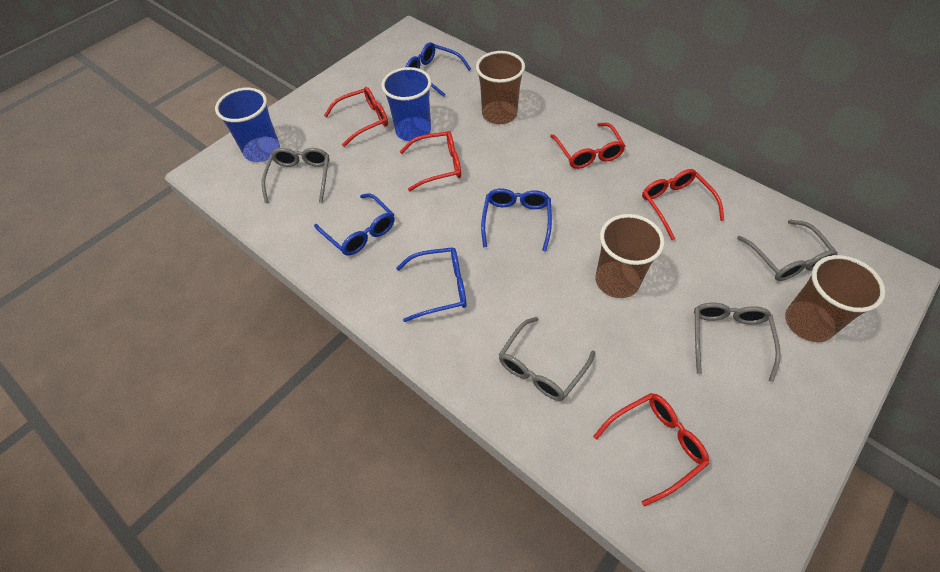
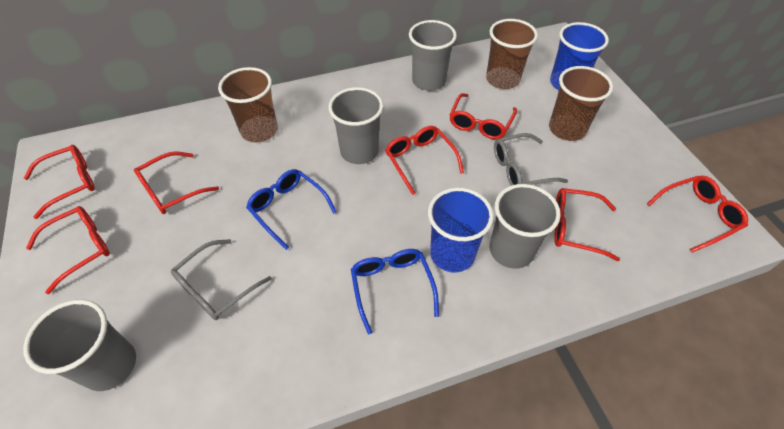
blue glasses: 4 -> 2
grey cup: 0 -> 4
grey glasses: 4 -> 2
red glasses: 5 -> 7

